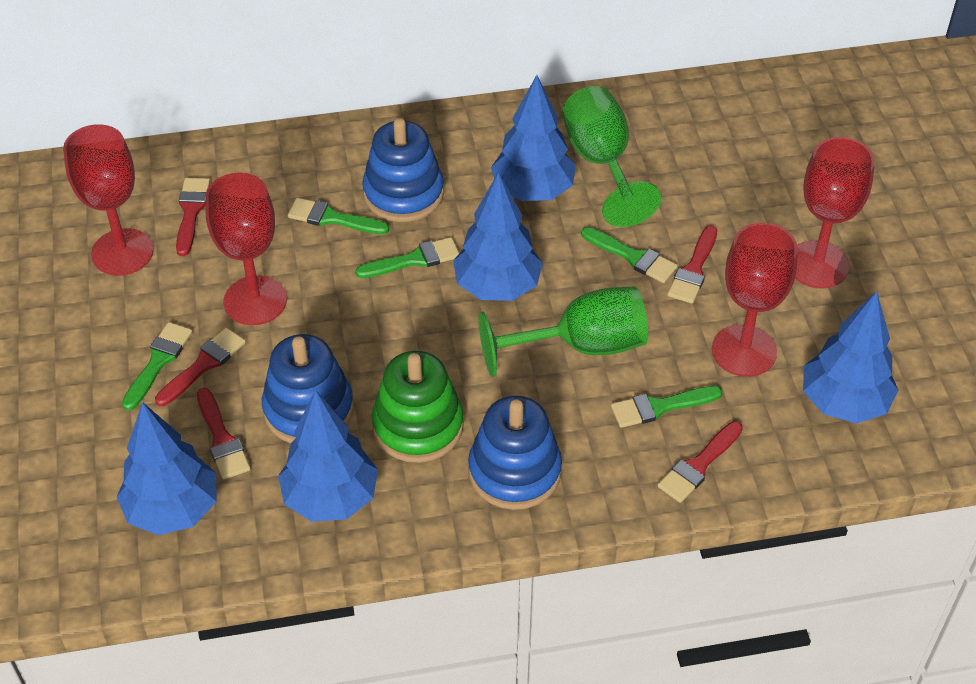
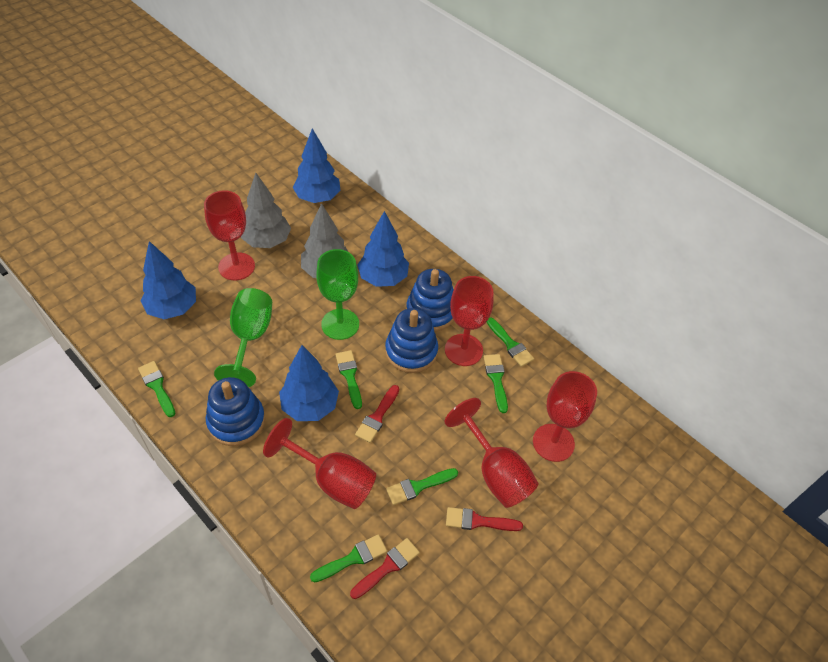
blue tree: 5 -> 4
green brush: 5 -> 6
green stacking toy: 1 -> 0
grey tree: 0 -> 2
red brush: 5 -> 3
red goblet: 4 -> 5

